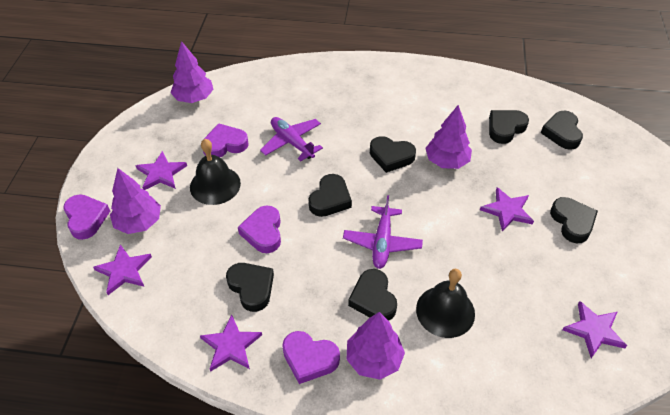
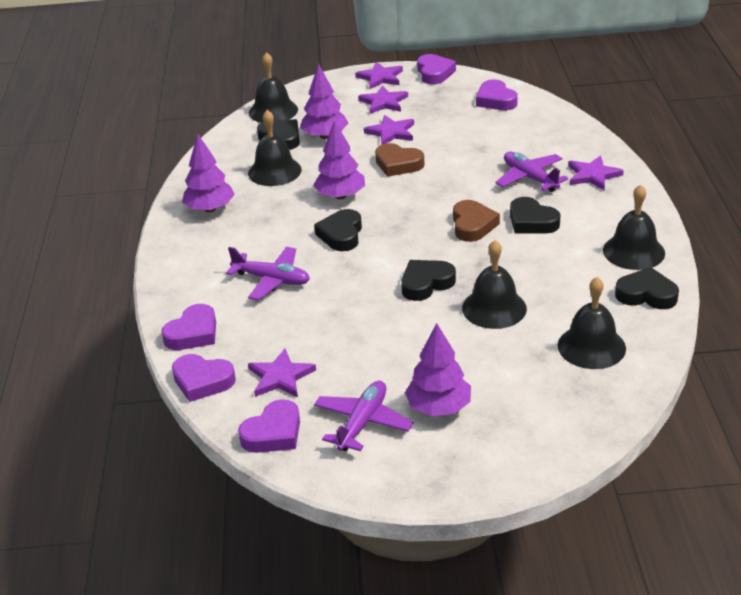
black bell: 2 -> 5
black heart: 7 -> 5
brown heart: 0 -> 2
purple heart: 4 -> 5
purple plane: 2 -> 3

